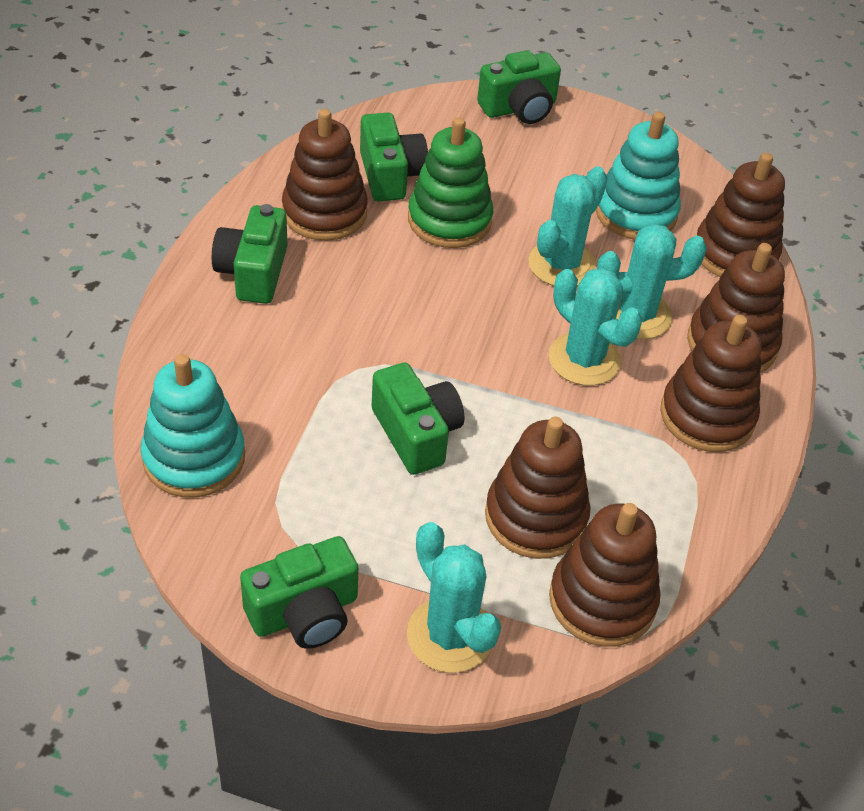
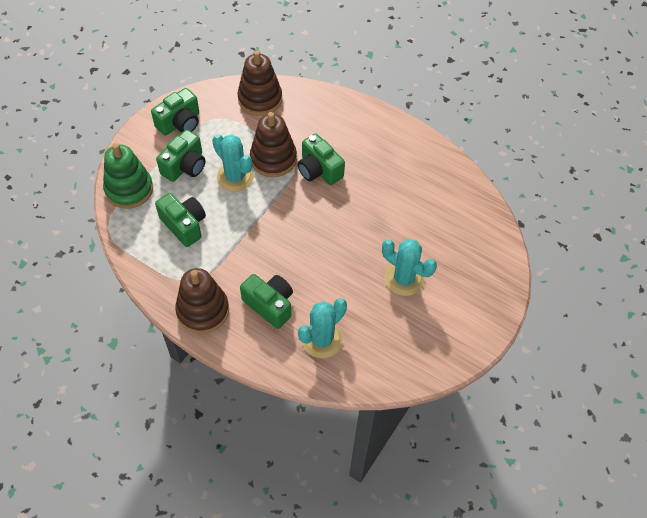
brown stacking toy: 6 -> 3
turquoise cactus: 4 -> 3
turquoise stacking toy: 2 -> 0

